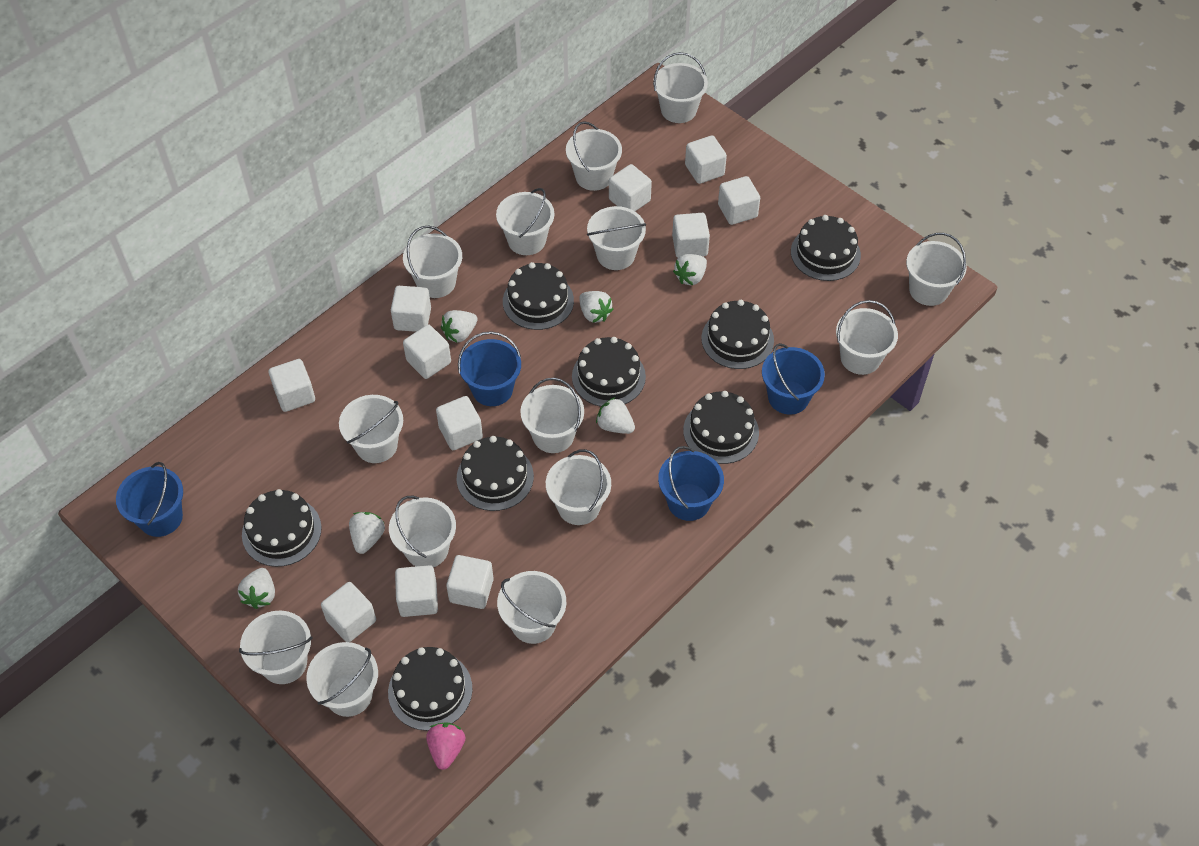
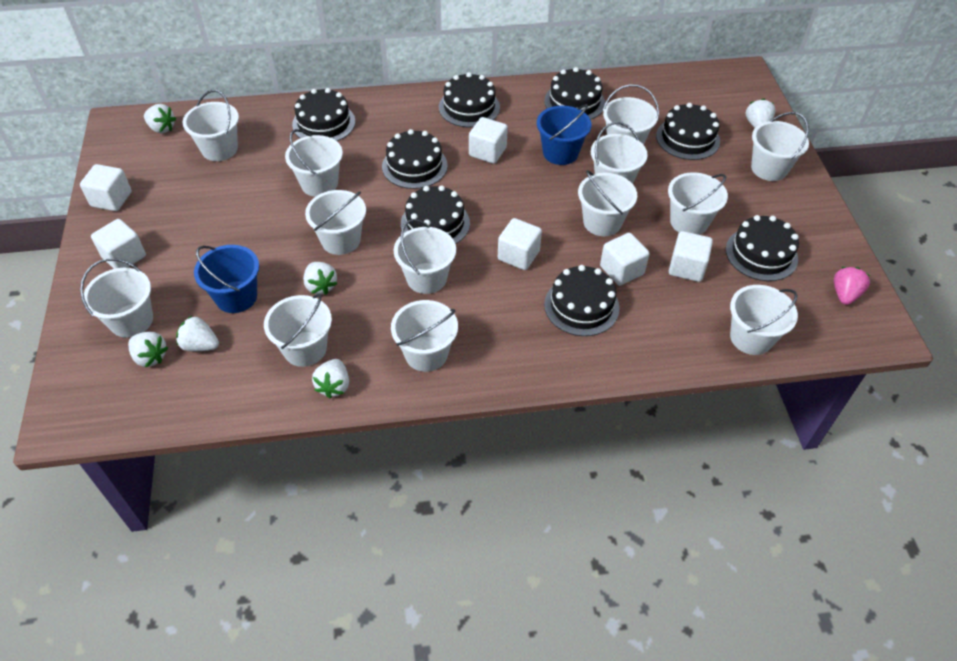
blue bucket: 4 -> 2
white bucket: 14 -> 13
white cube: 11 -> 6

